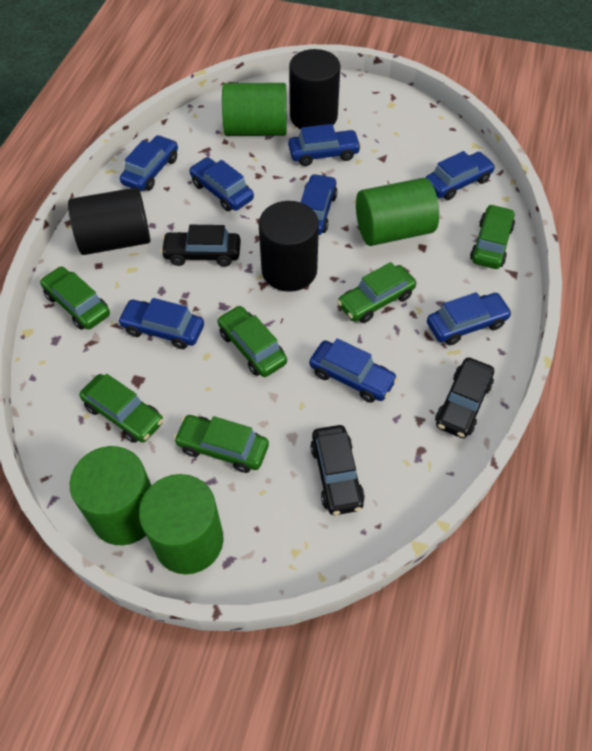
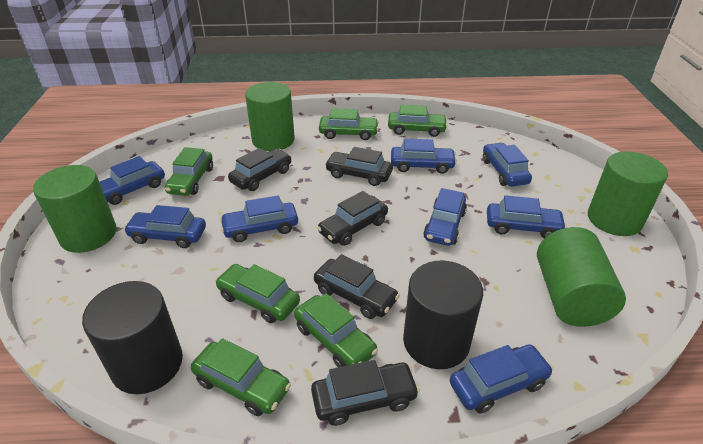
black car: 3 -> 5
black cylinder: 3 -> 2

